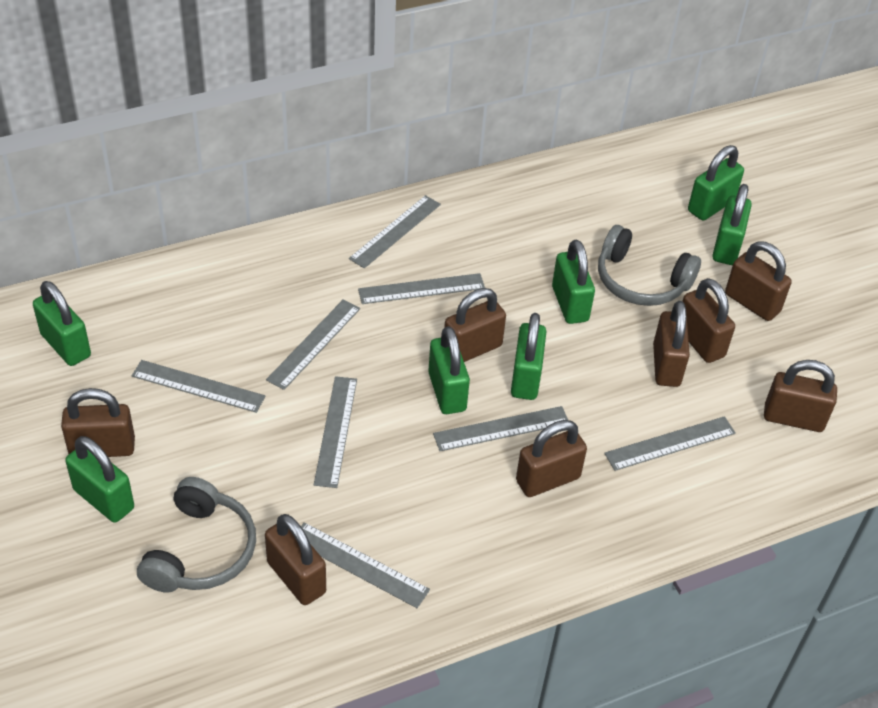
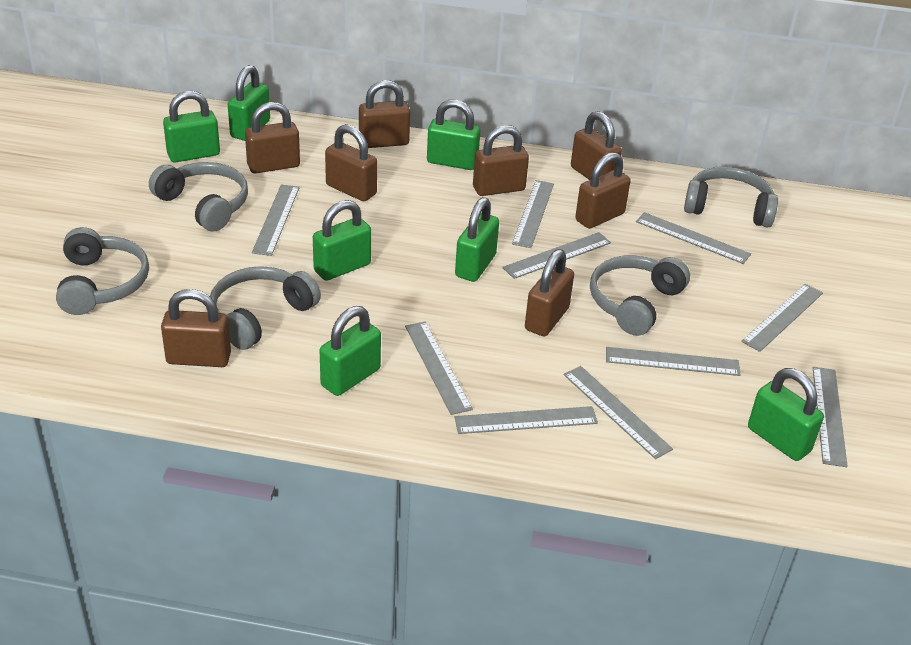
grey headphones: 2 -> 5
grey ruler: 8 -> 10

